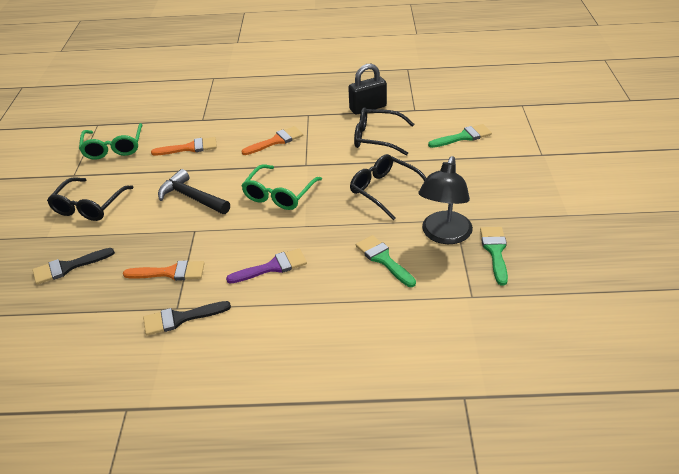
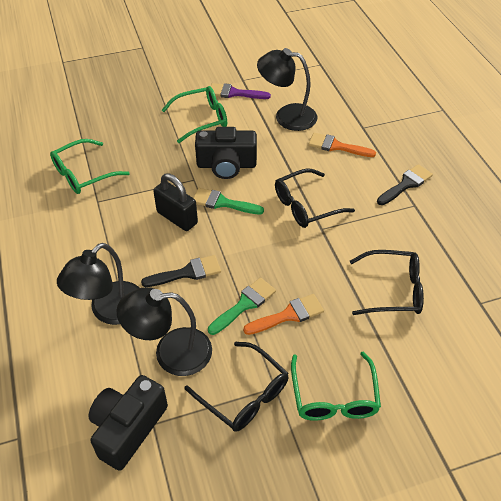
black camera: 0 -> 2
black hammer: 1 -> 0
black lamp: 1 -> 3
green brush: 3 -> 2
green glasses: 2 -> 3
orange brush: 3 -> 2

